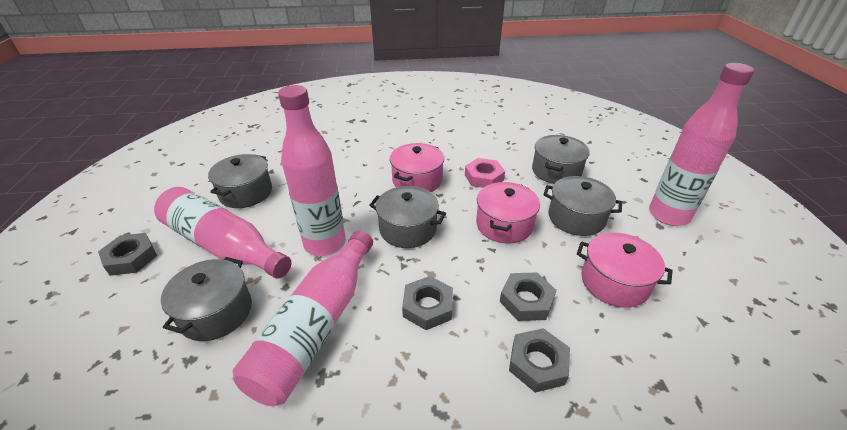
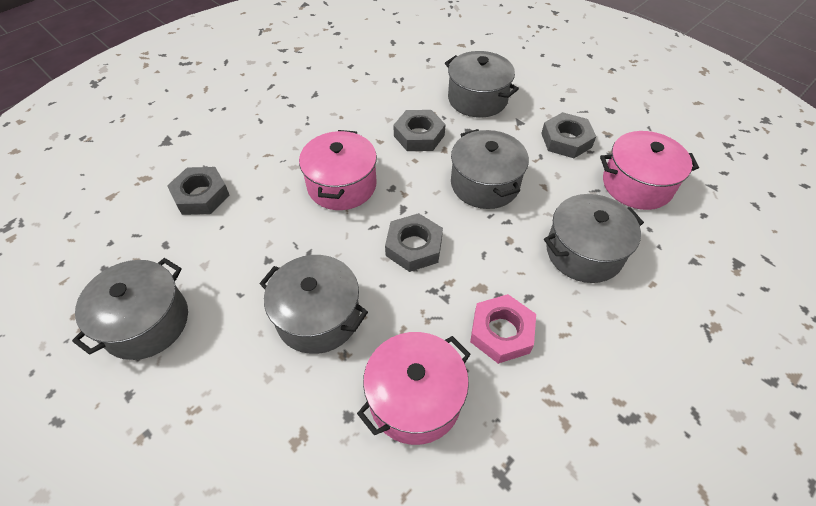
pink bottle: 4 -> 0

